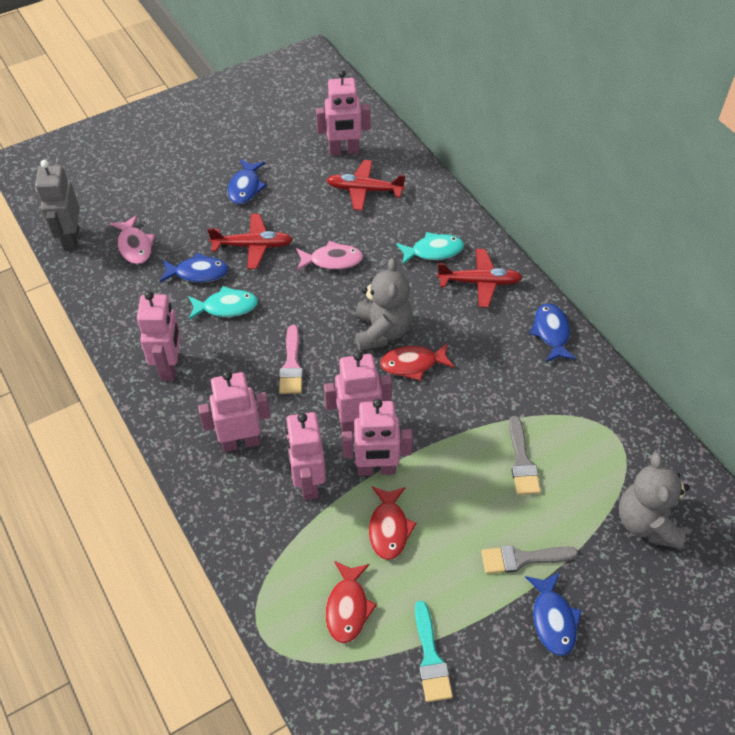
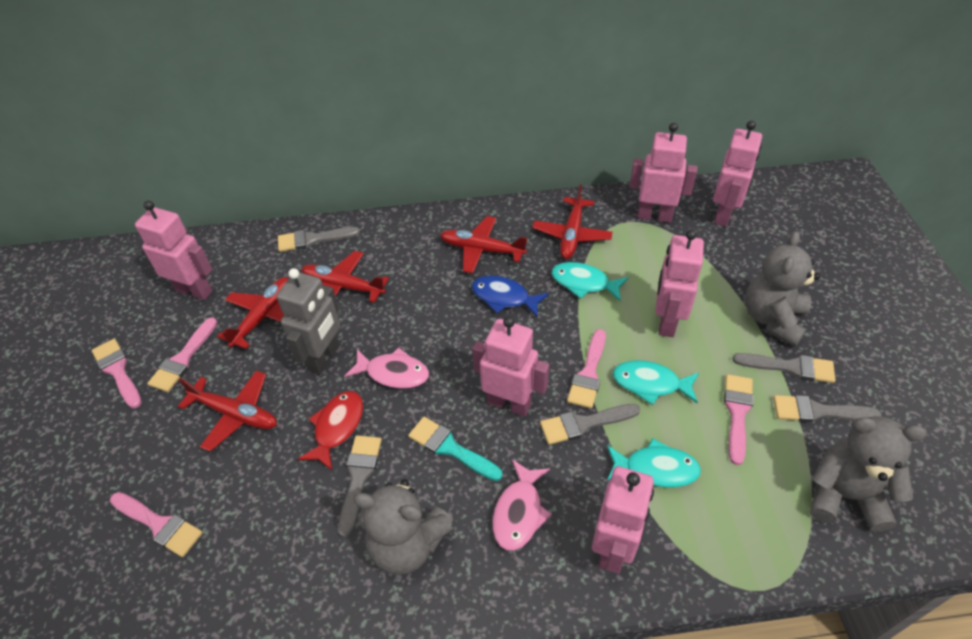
blue fish: 4 -> 1
grey brush: 2 -> 5
grey teddy bear: 2 -> 3
pink brush: 1 -> 5
red fish: 3 -> 1
red plane: 3 -> 5
turquoise fish: 2 -> 3

